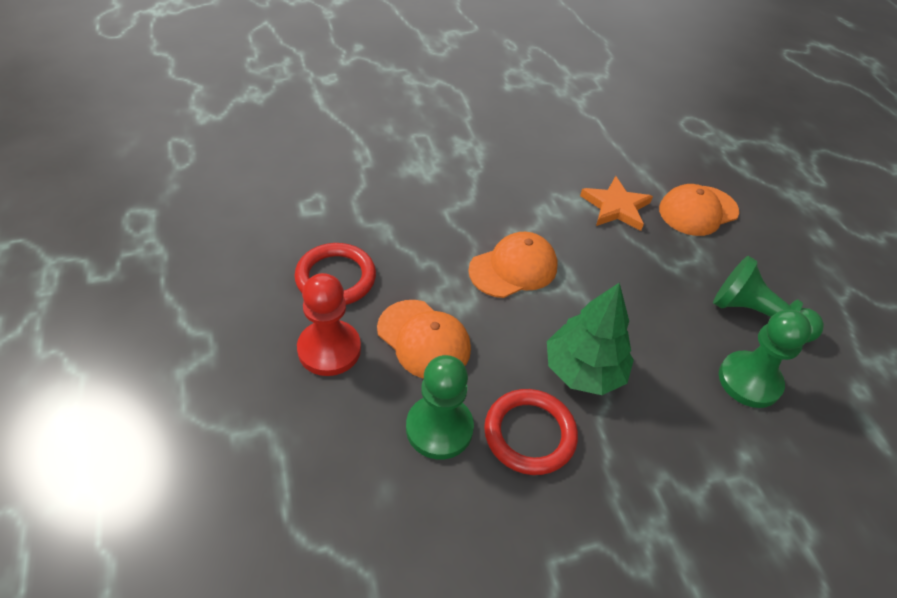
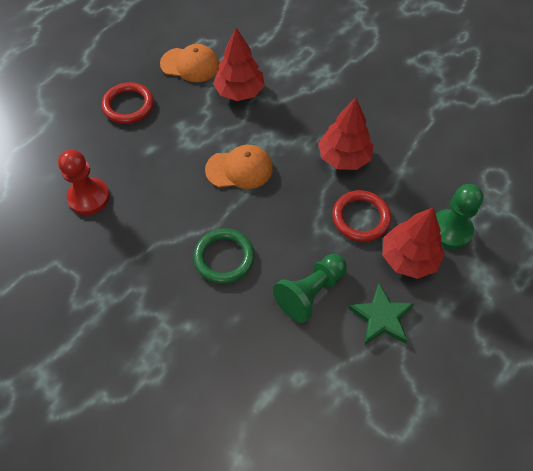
green pawn: 3 -> 2
green ring: 0 -> 1
green star: 0 -> 1
green tree: 1 -> 0
orange cap: 3 -> 2
orange star: 1 -> 0
red tree: 0 -> 3

